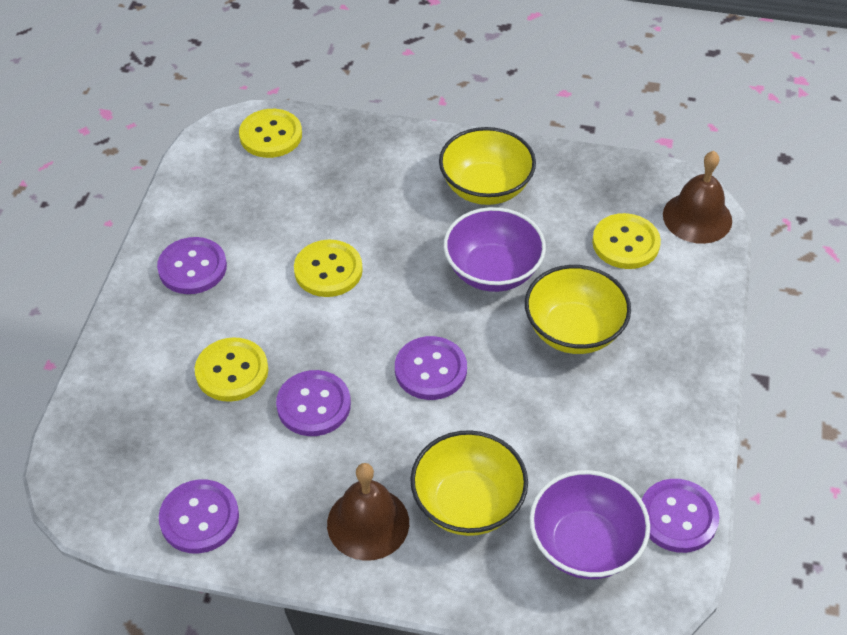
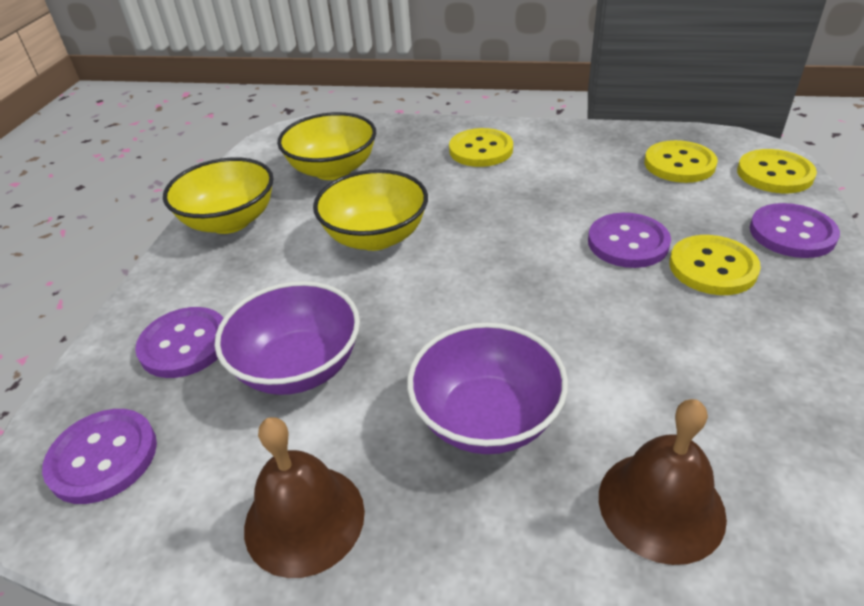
purple button: 5 -> 4

